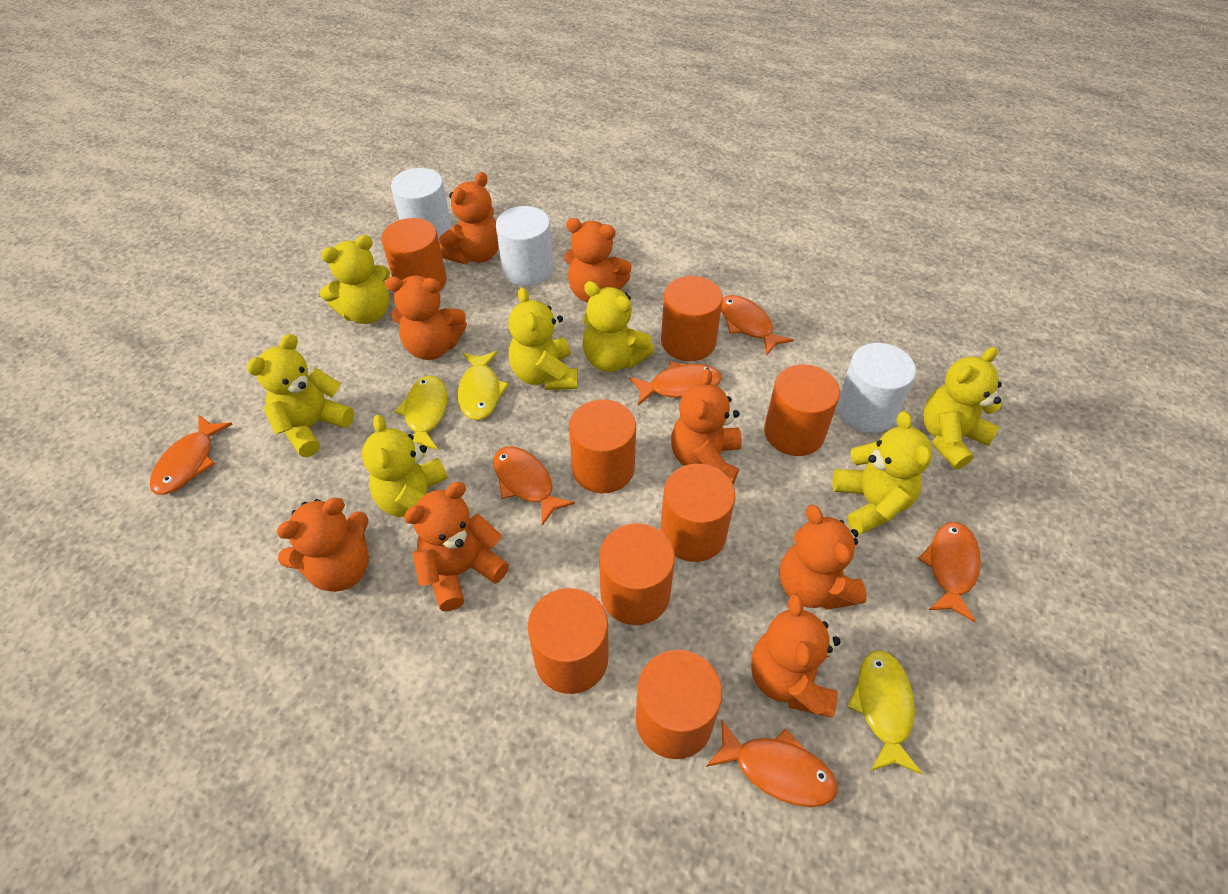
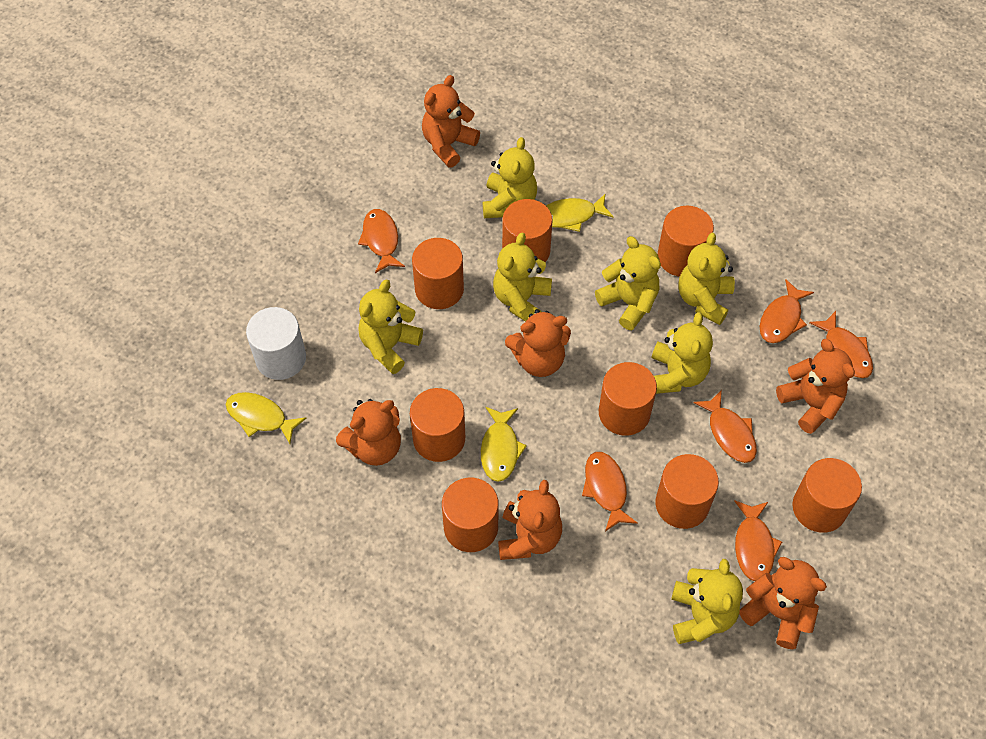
orange teddy bear: 8 -> 6
white cylinder: 3 -> 1

